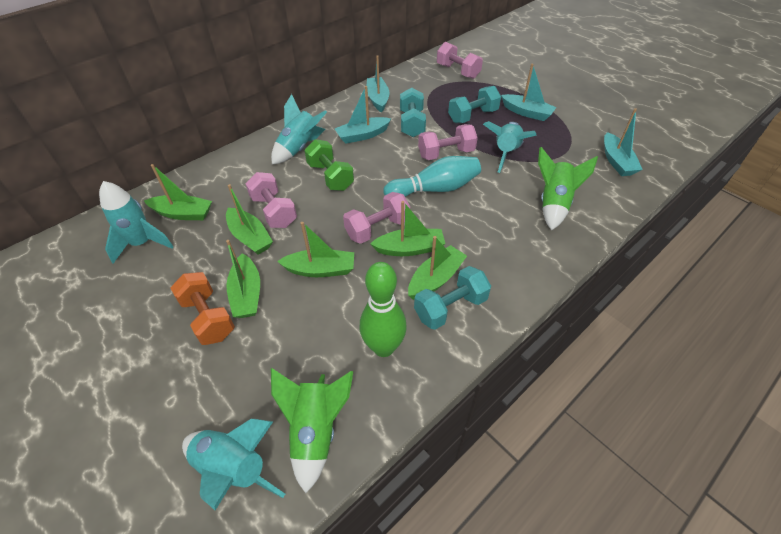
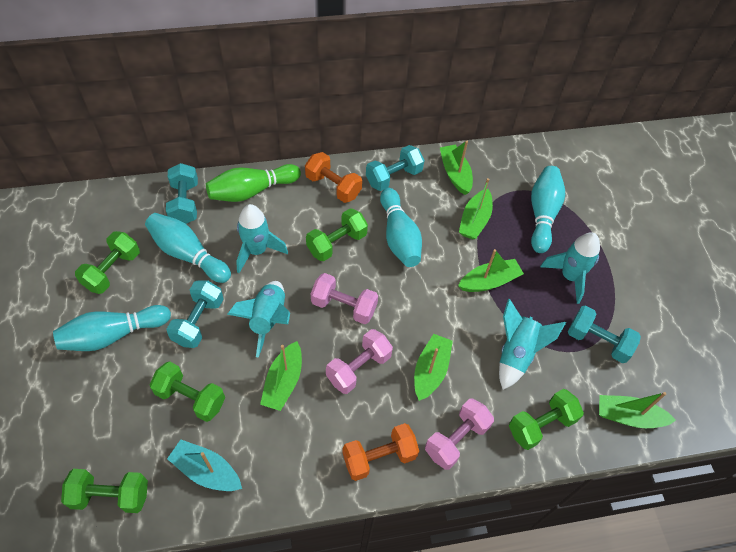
green dumbbell: 1 -> 5
green rocket: 2 -> 0
orange dumbbell: 1 -> 2
pink dumbbell: 4 -> 3
turquoise boat: 4 -> 1
turquoise bowling pin: 1 -> 4
turquoise dumbbell: 3 -> 4

